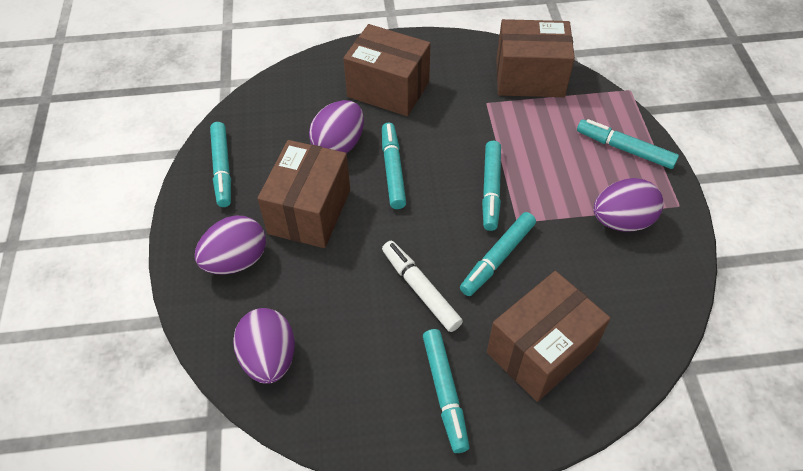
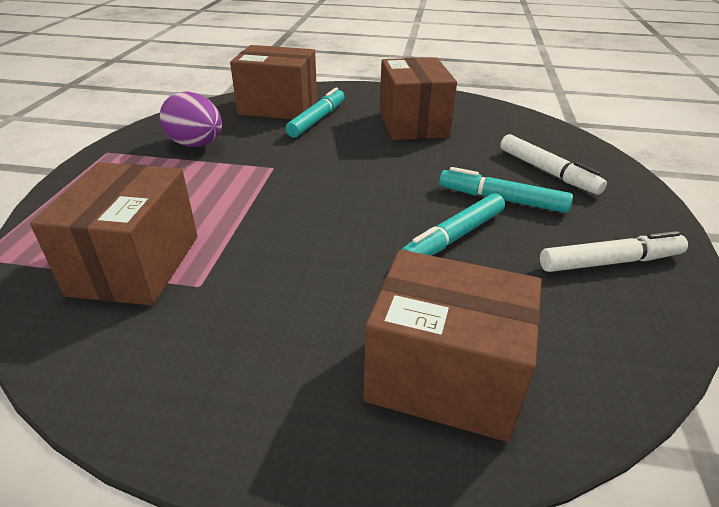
purple egg: 4 -> 1
turquoise marker: 6 -> 3
white marker: 1 -> 2

